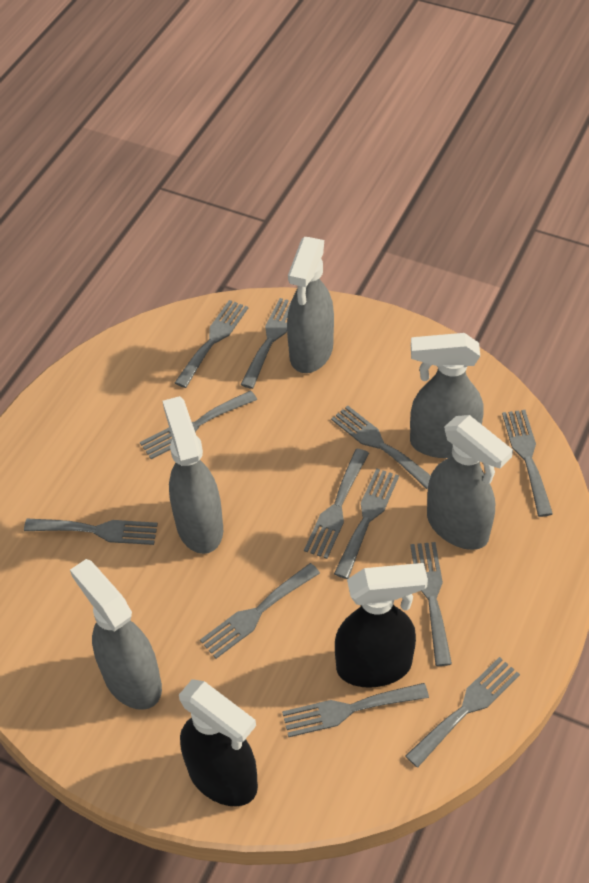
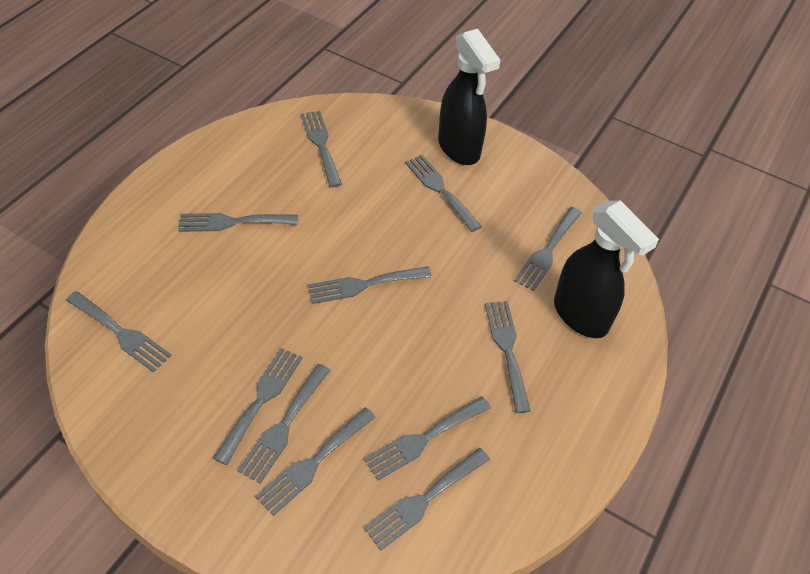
grey spray bottle: 5 -> 0

